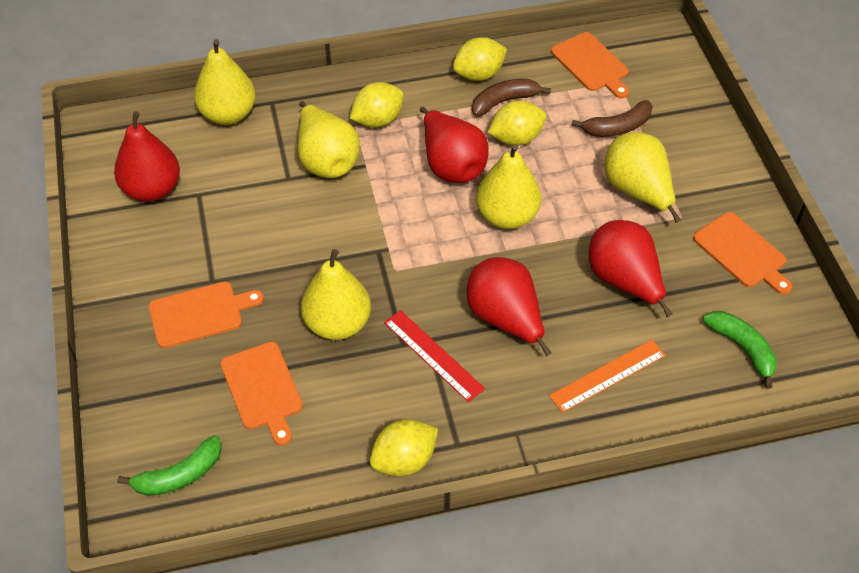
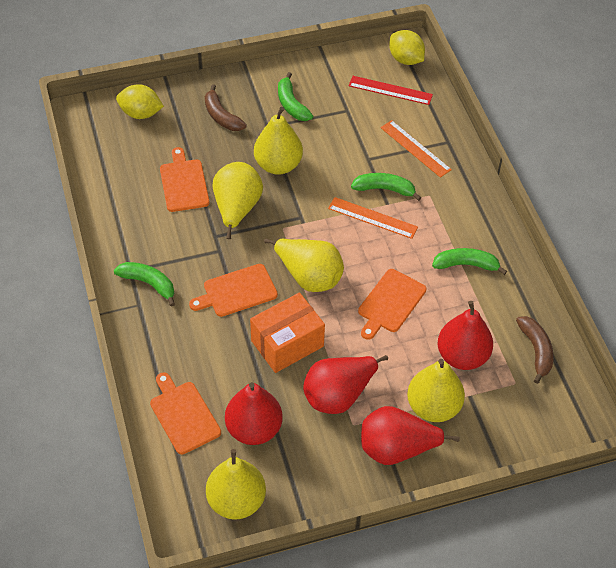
green banana: 2 -> 4
orange box: 0 -> 1
orange ruler: 1 -> 2
yellow lemon: 4 -> 2

